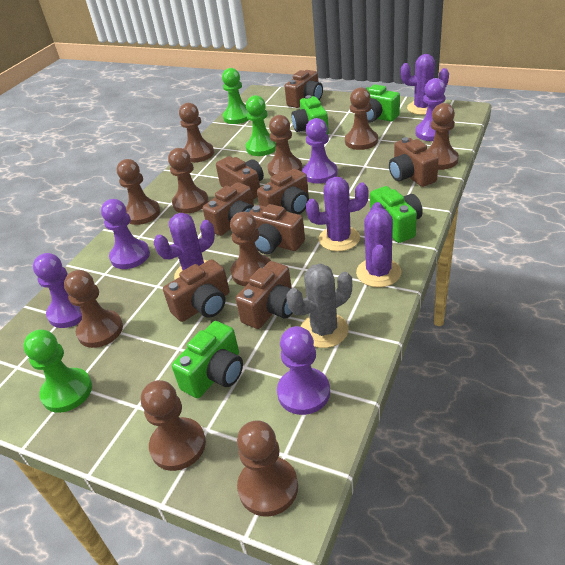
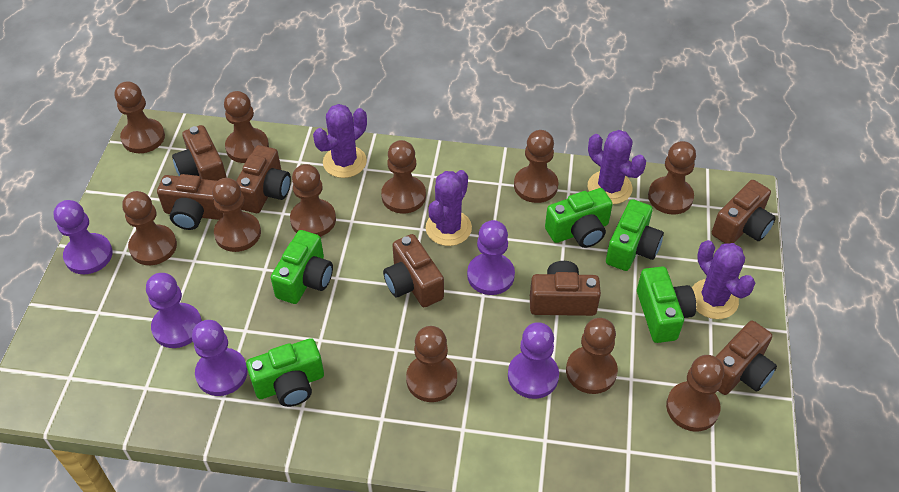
brown camera: 8 -> 7
brown pawn: 10 -> 11
green camera: 4 -> 5
green pawn: 3 -> 0
grey cactus: 1 -> 0

